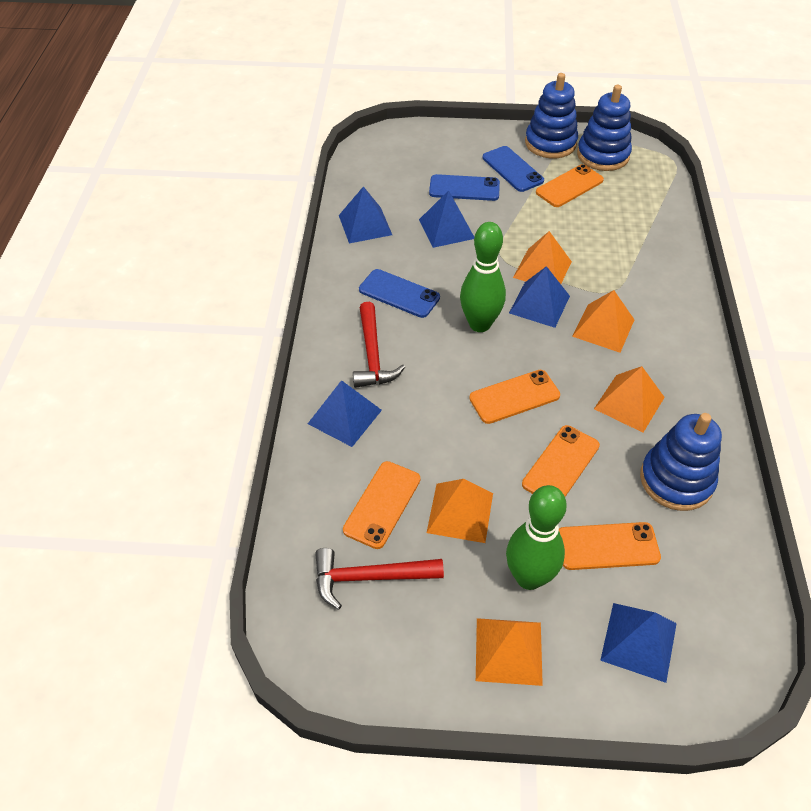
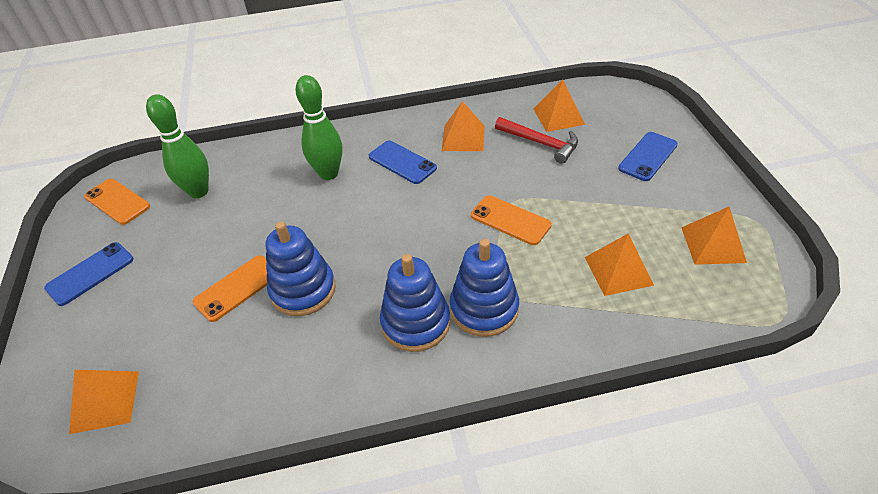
blue pyramid: 5 -> 0
orange phone: 5 -> 3
red hammer: 2 -> 1

